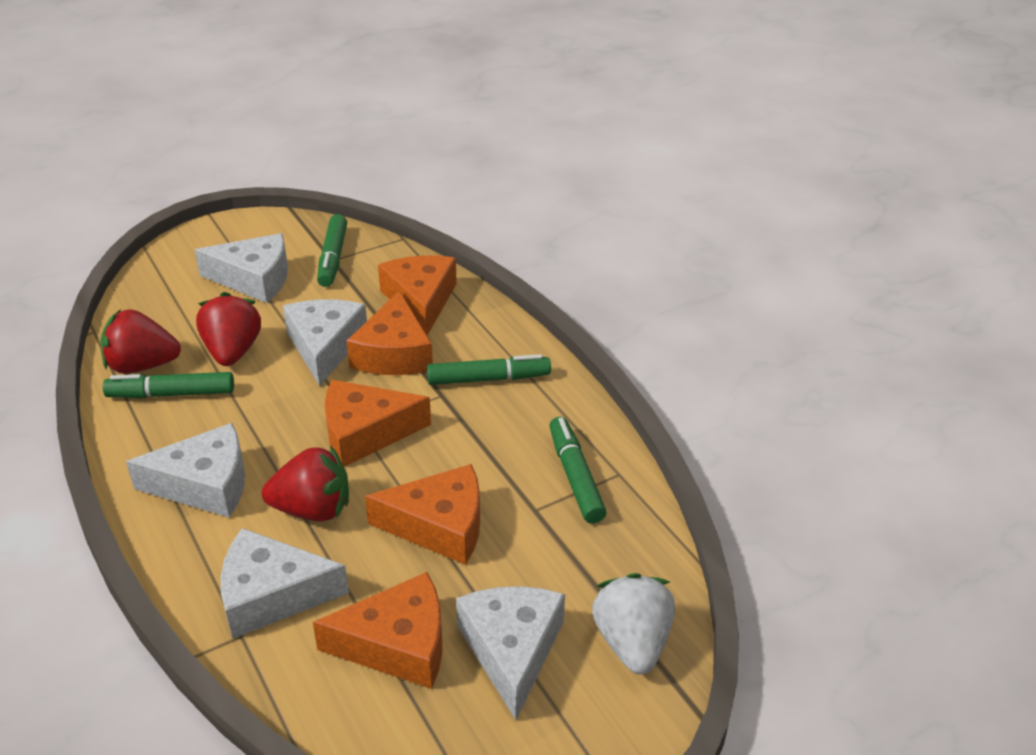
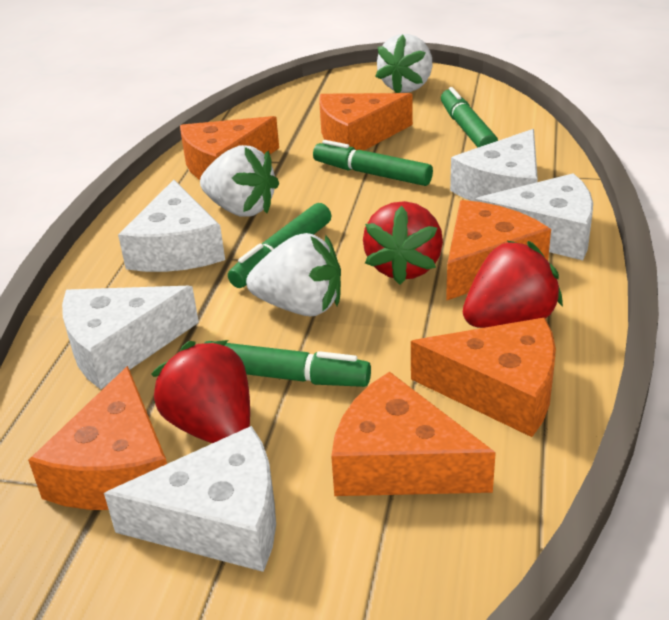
orange cheese: 5 -> 6
white strawberry: 1 -> 3

